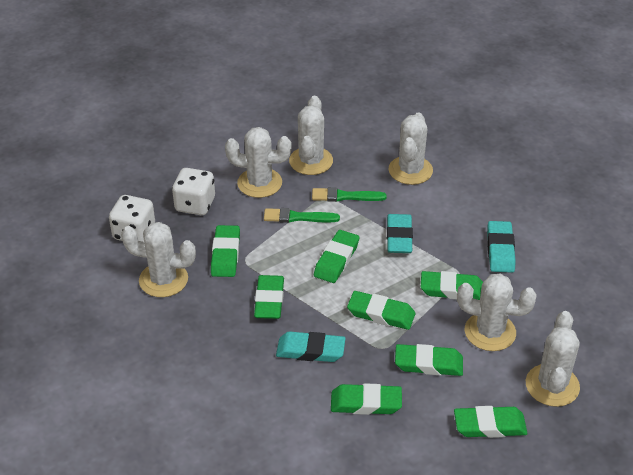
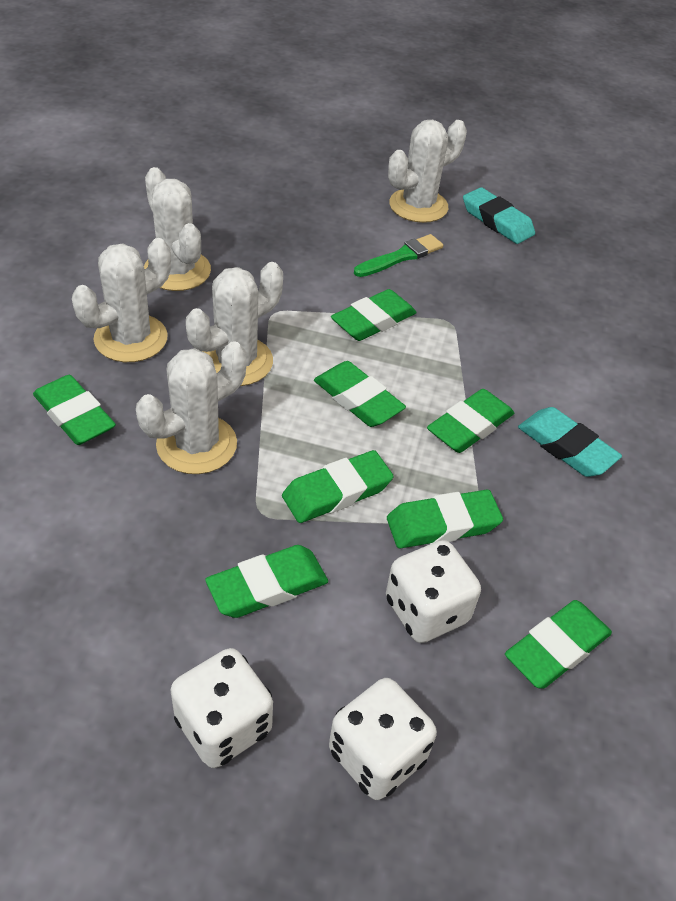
green brush: 2 -> 1
turquoise eraser: 3 -> 2
white cactus: 6 -> 5
white dice: 2 -> 3

